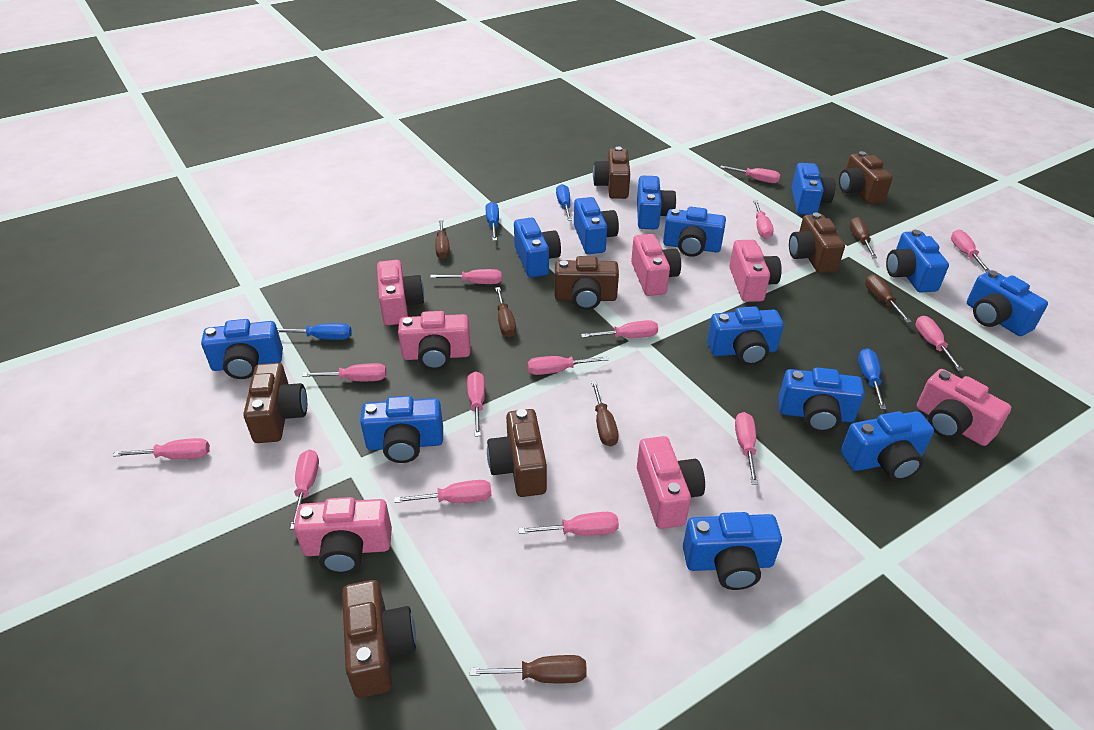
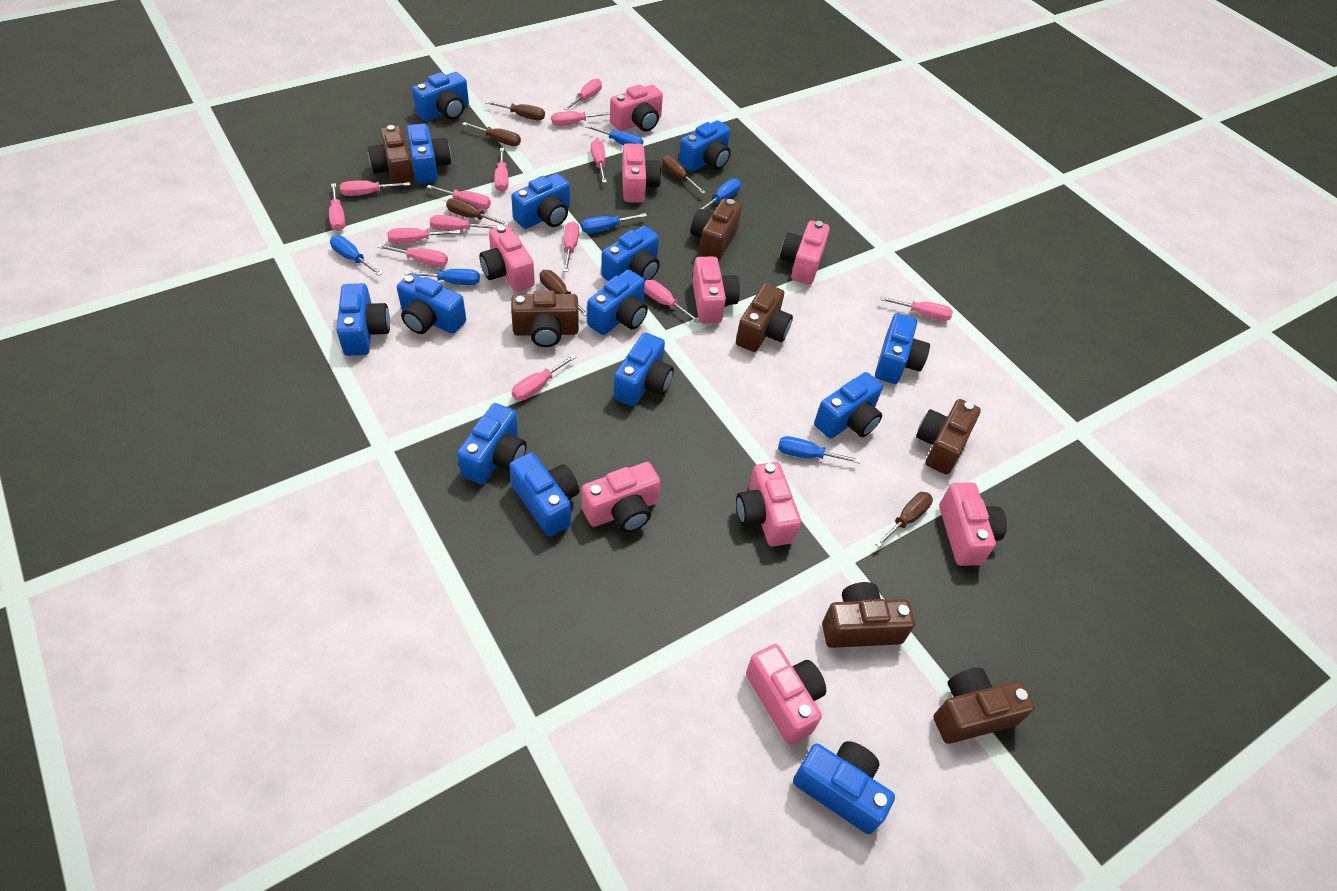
blue camera: 13 -> 14
blue screwdriver: 4 -> 6
pink camera: 7 -> 9

